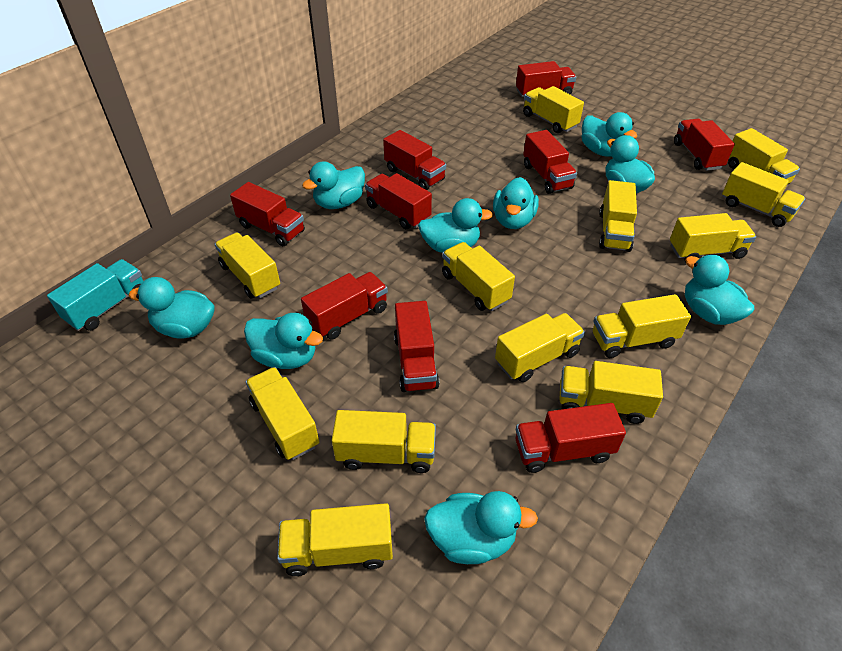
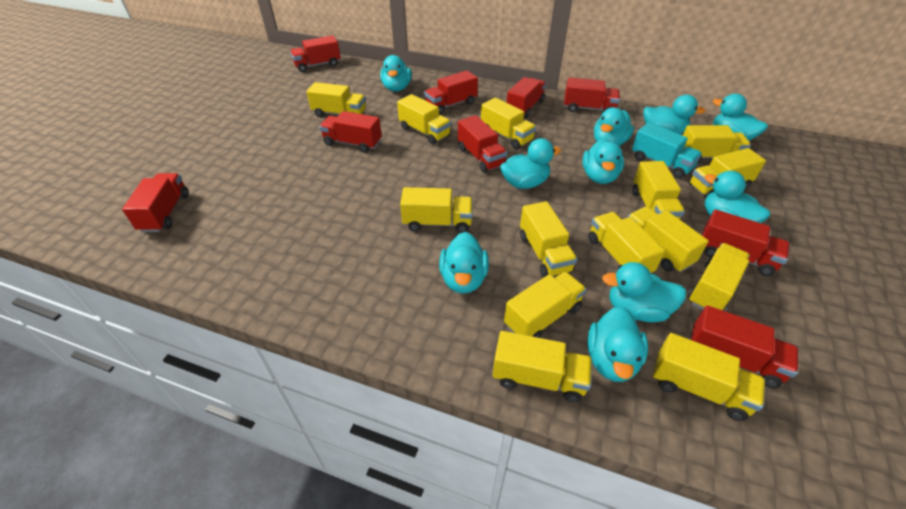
turquoise duck: 9 -> 10
yellow truck: 13 -> 14

